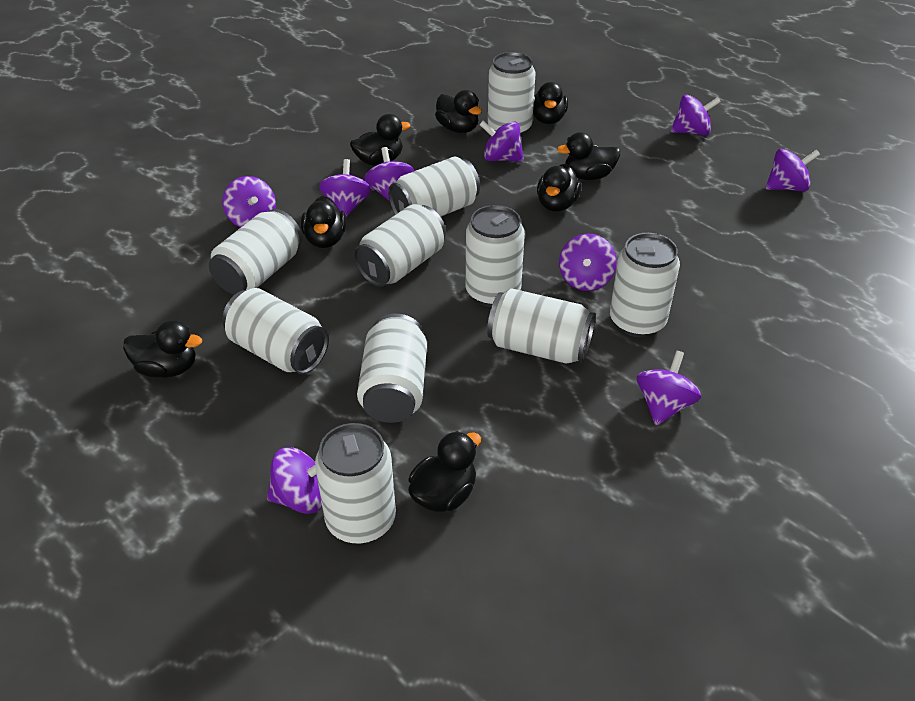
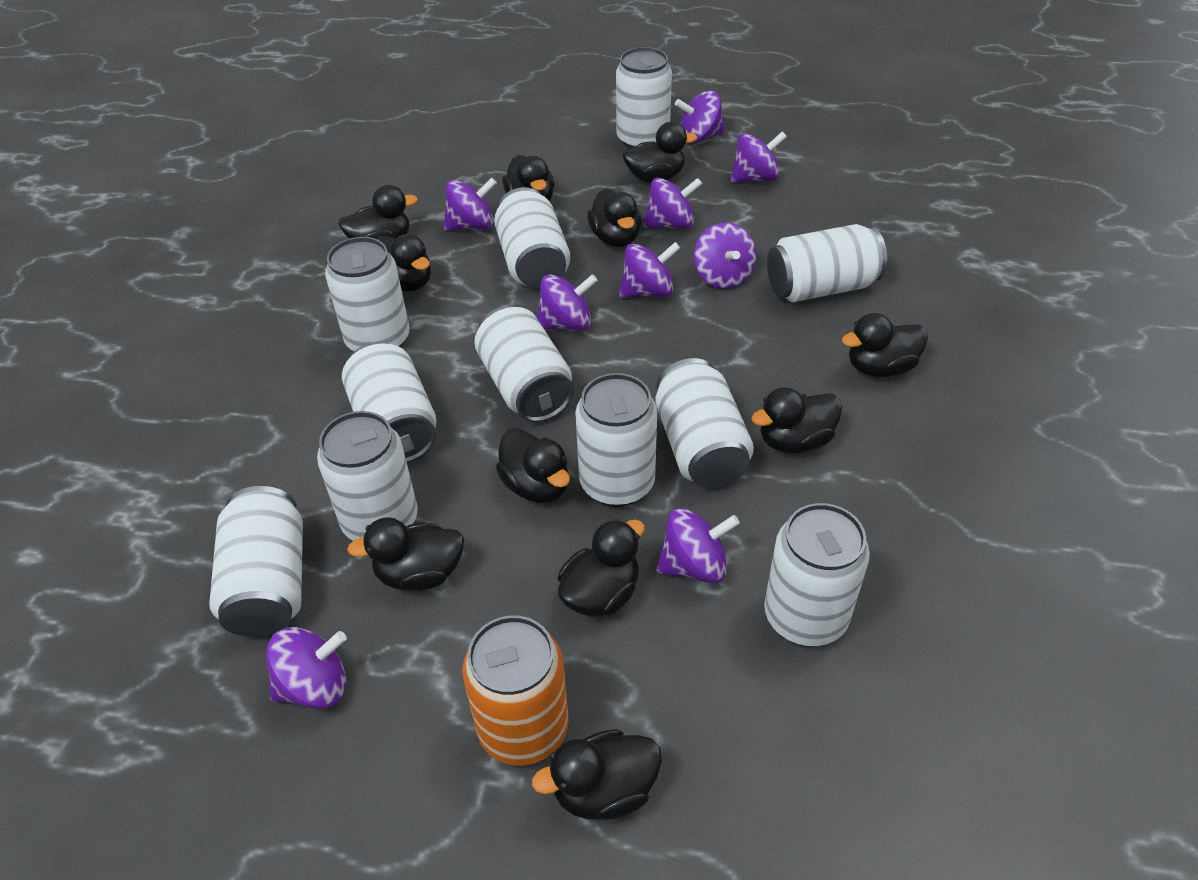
black duck: 8 -> 11
orange can: 0 -> 1
white can: 10 -> 11

